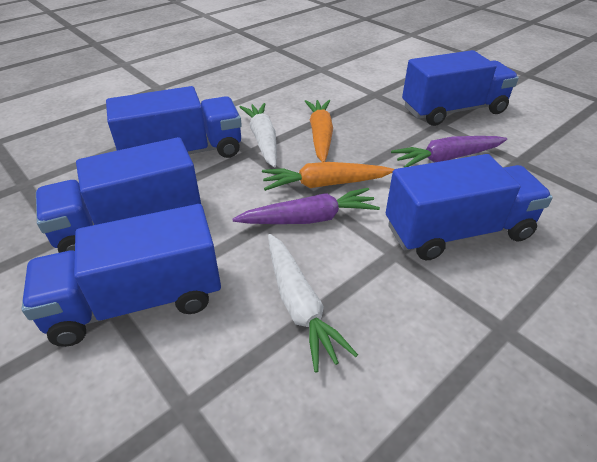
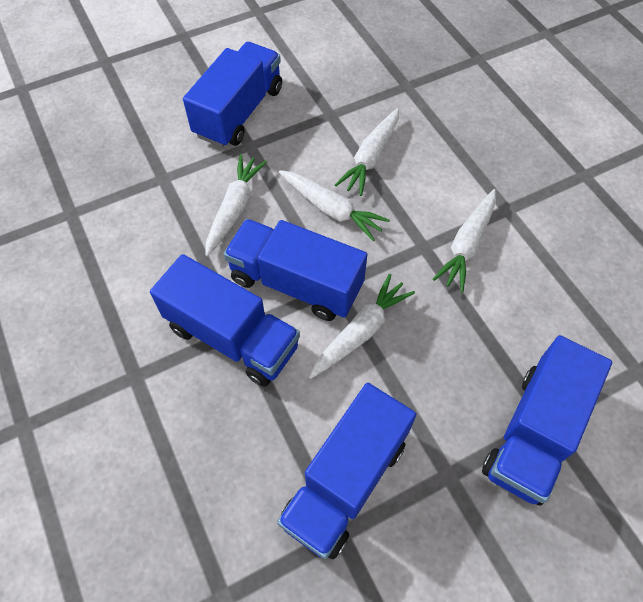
orange carrot: 2 -> 0
purple carrot: 2 -> 0
white carrot: 2 -> 5

